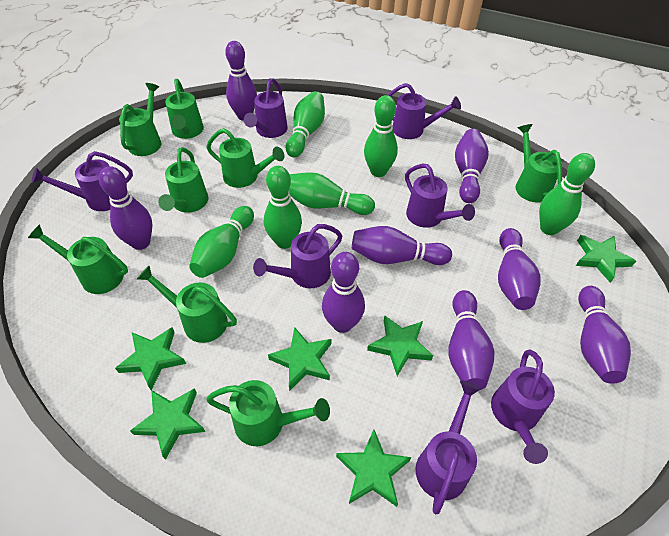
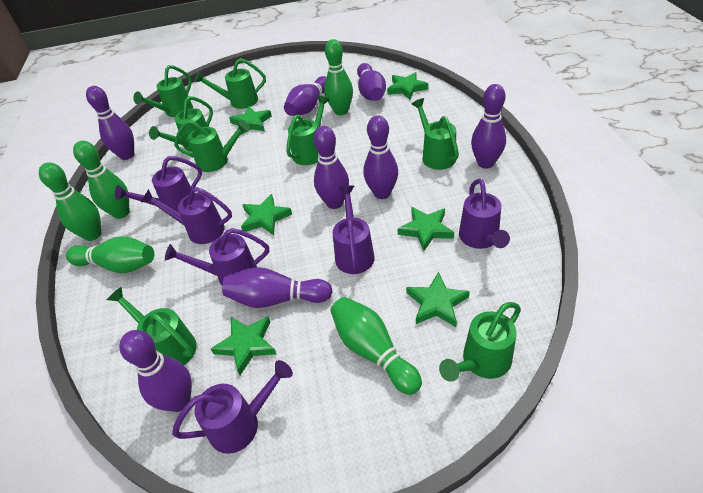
green bowling pin: 6 -> 5
purple watering can: 7 -> 6

